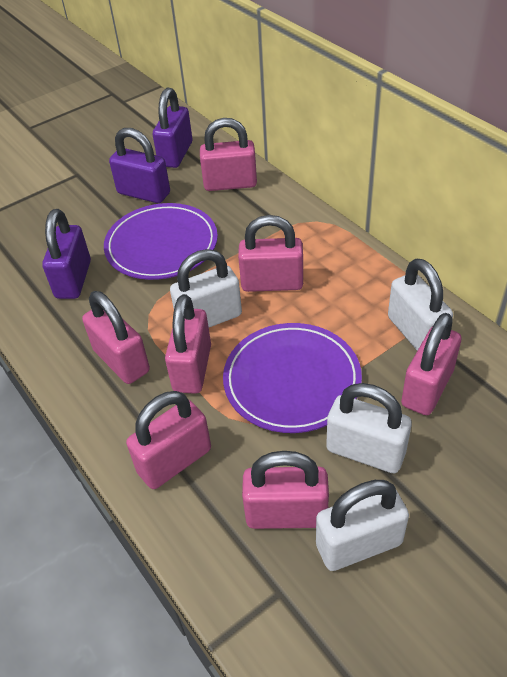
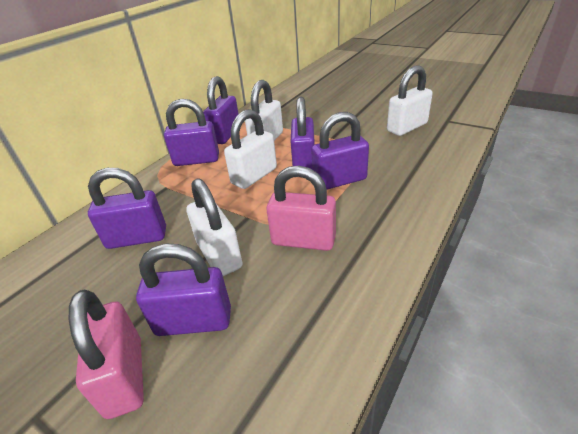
pink padlock: 7 -> 2
purple padlock: 3 -> 6
purple plate: 2 -> 0

